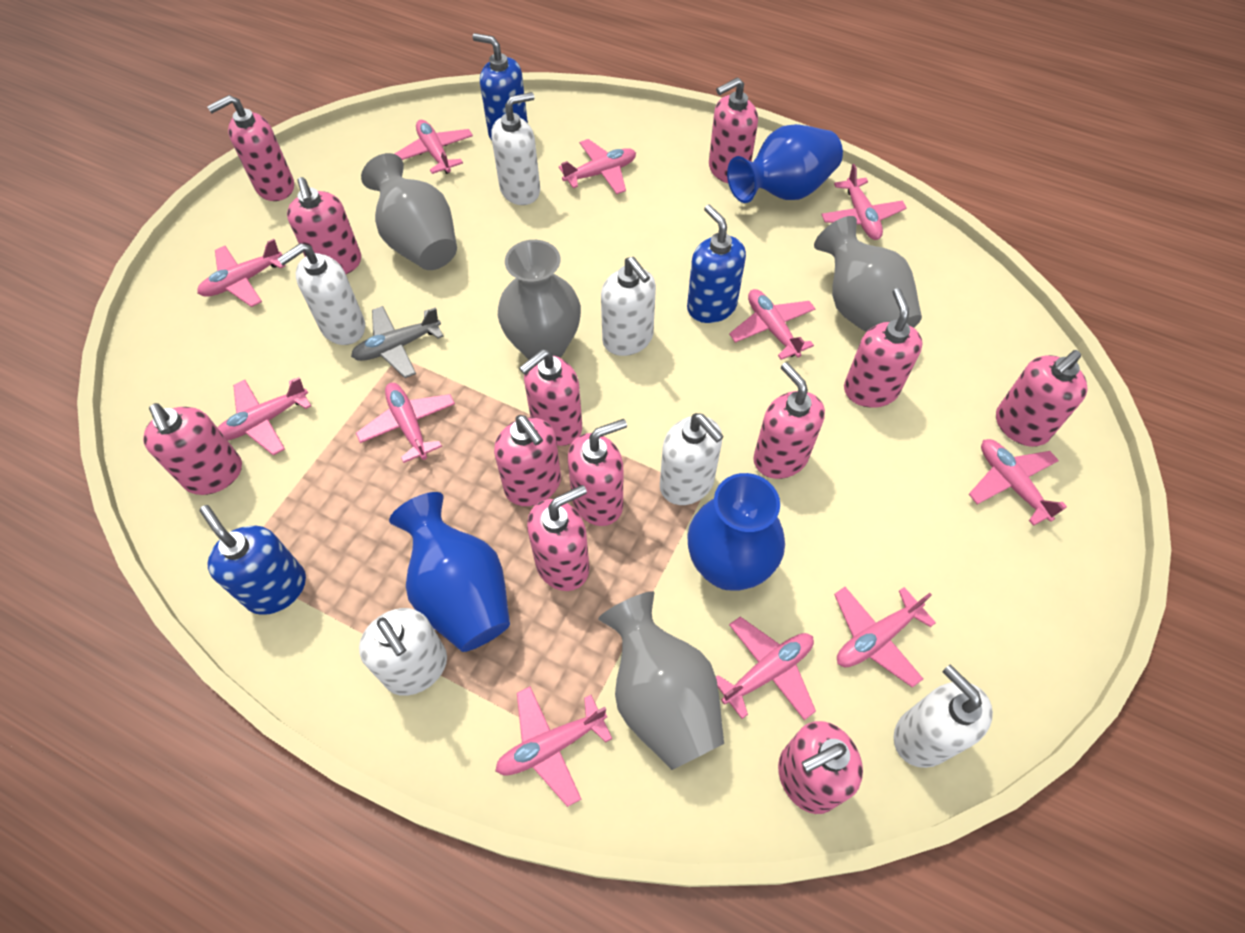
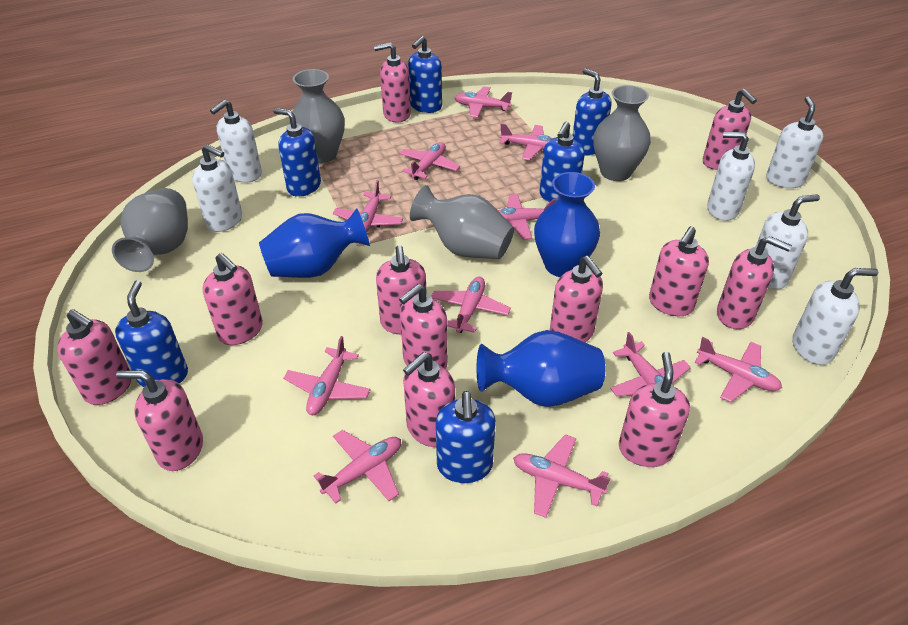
blue soap dispenser: 3 -> 6
grey plane: 1 -> 0

